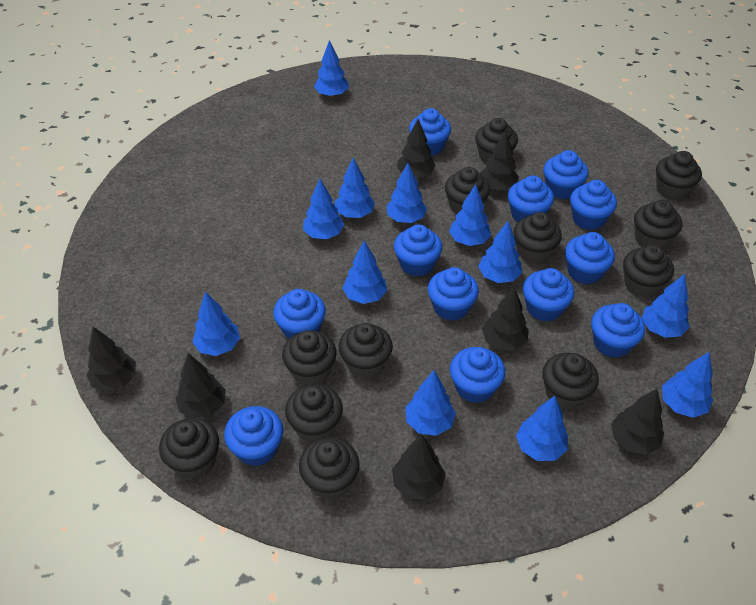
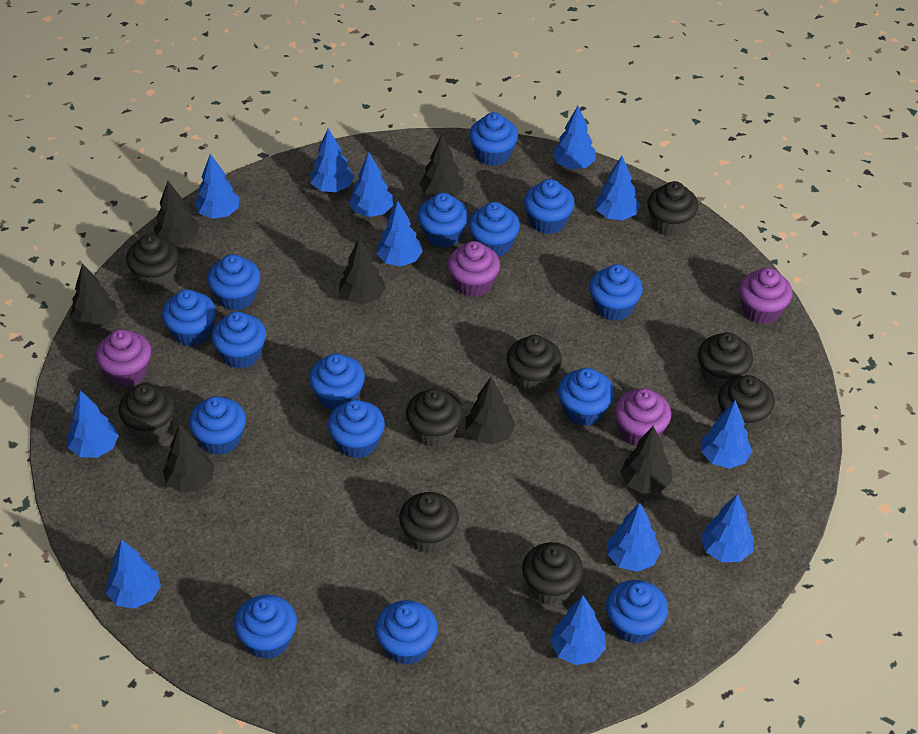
black cupcake: 12 -> 9
blue cupcake: 12 -> 15
purple cupcake: 0 -> 4

